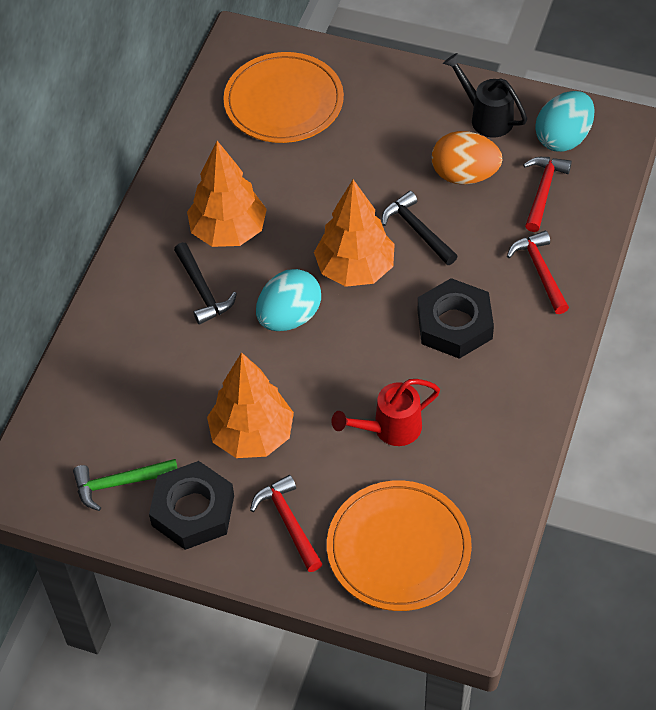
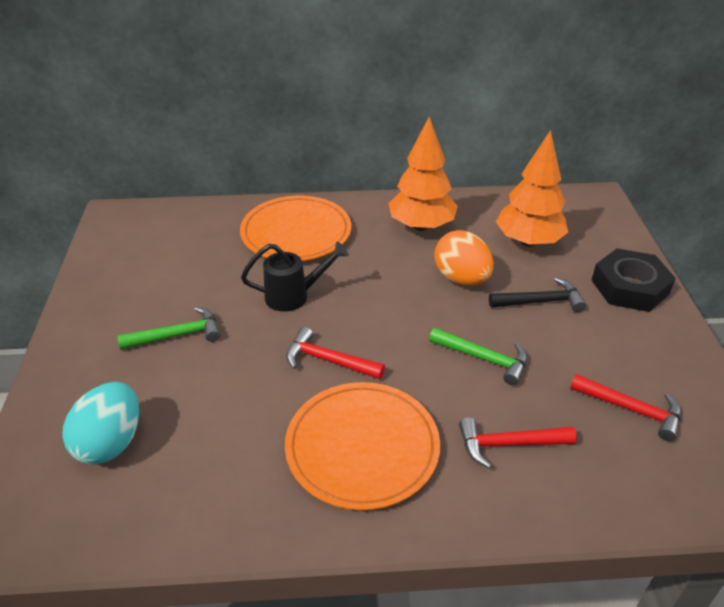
black hammer: 2 -> 1
black nut: 2 -> 1
green hammer: 1 -> 2
orange tree: 3 -> 2
red watering can: 1 -> 0
turquoise egg: 2 -> 1

